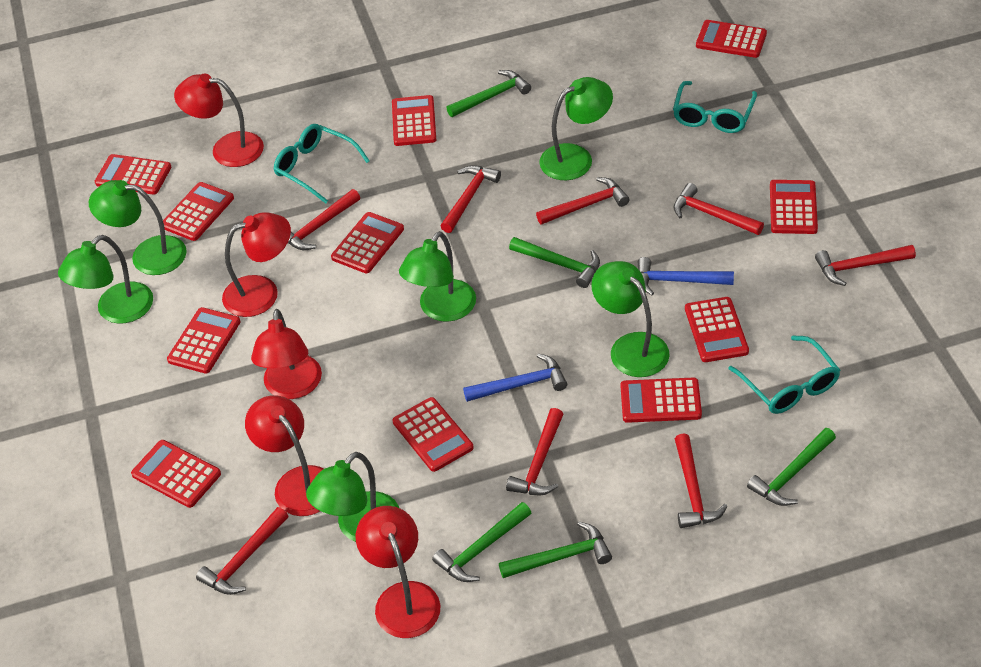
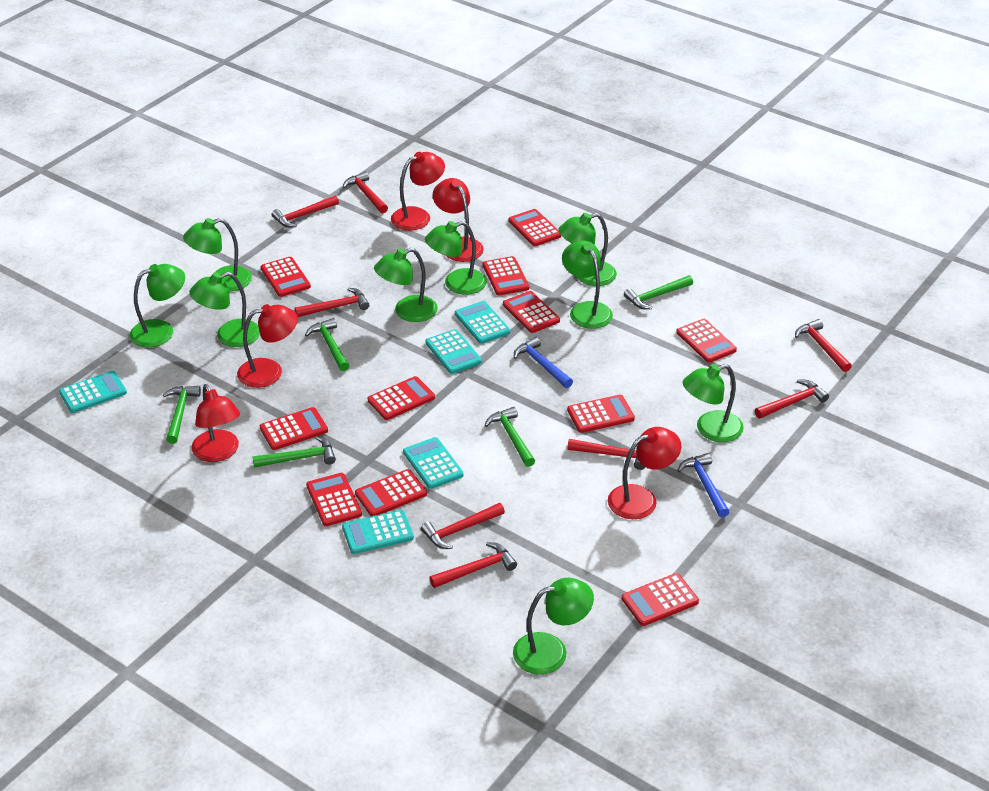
green lamp: 6 -> 9
turquoise calculator: 0 -> 5
turquoise glasses: 3 -> 0

